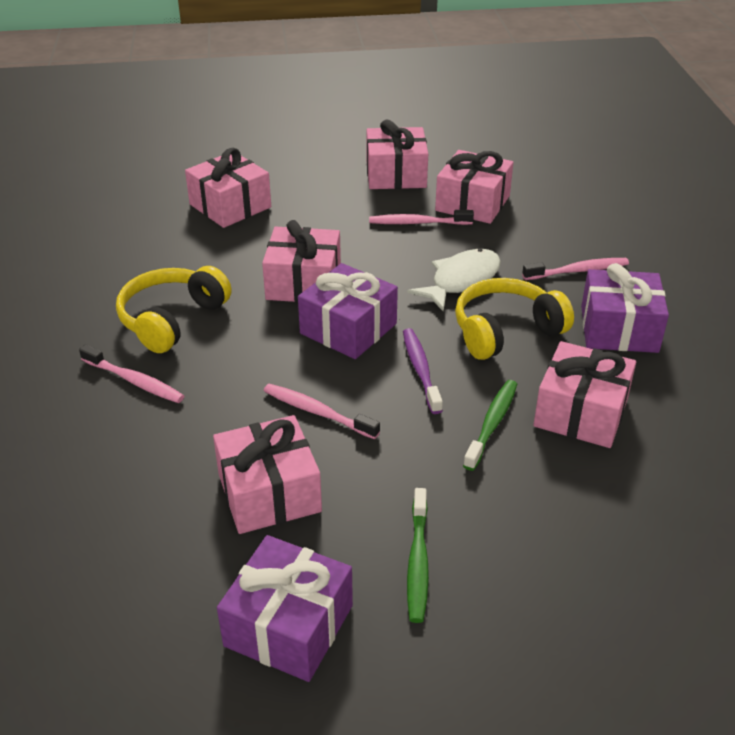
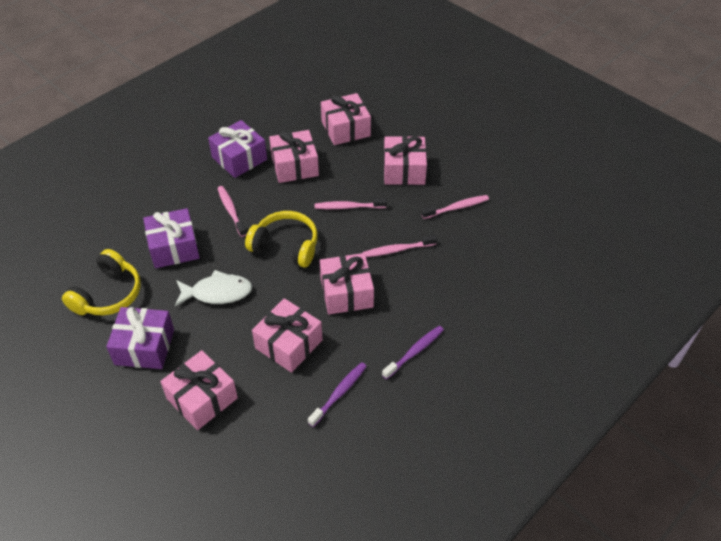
green toothbrush: 2 -> 0
purple toothbrush: 1 -> 2

